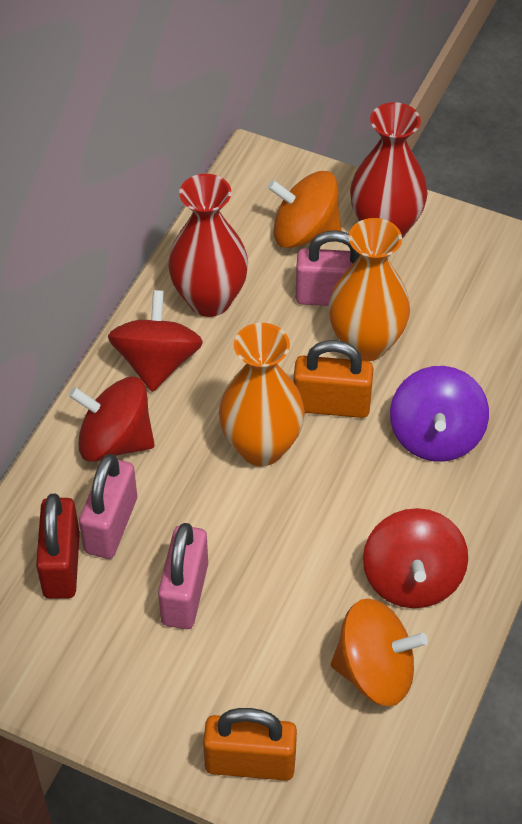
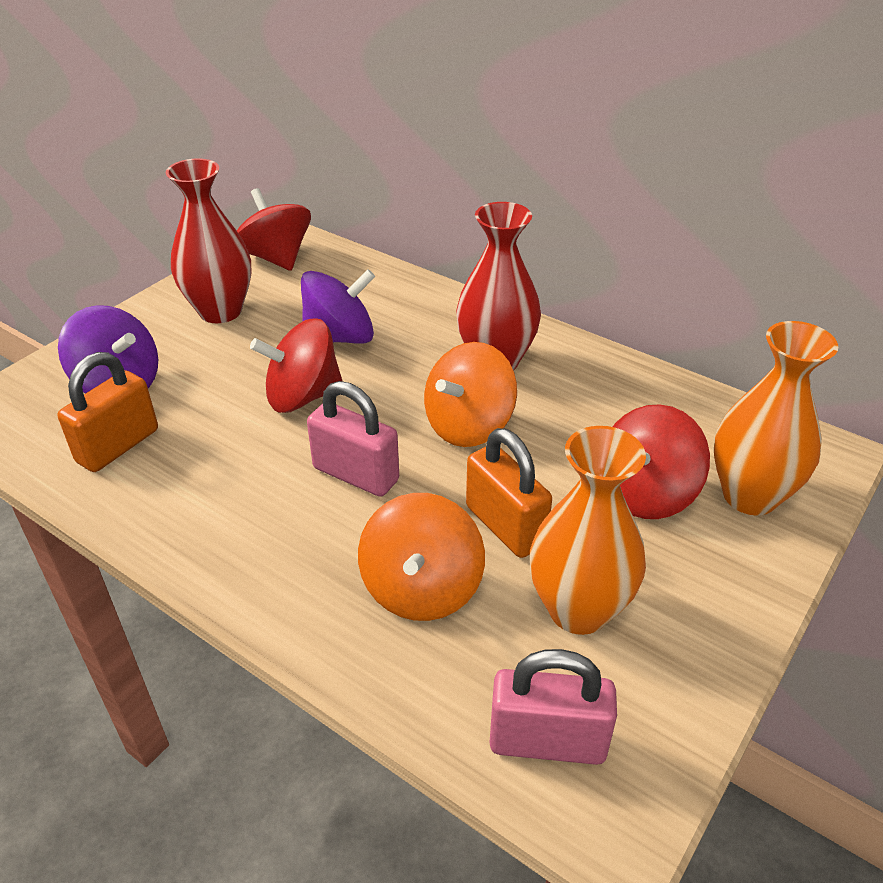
pink padlock: 3 -> 2
purple spinning top: 1 -> 2
red padlock: 1 -> 0

